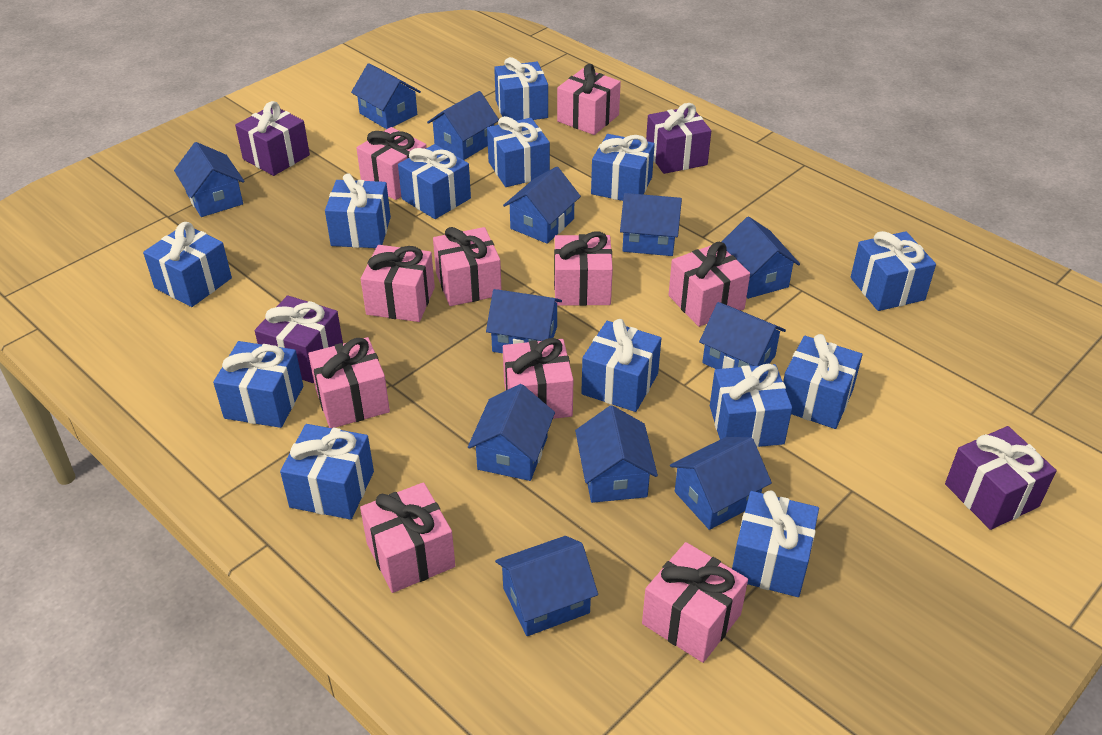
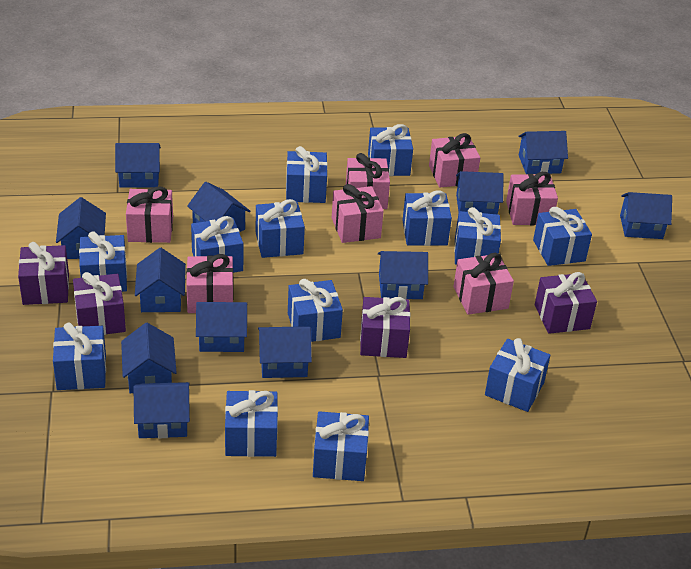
pink gift: 10 -> 7

